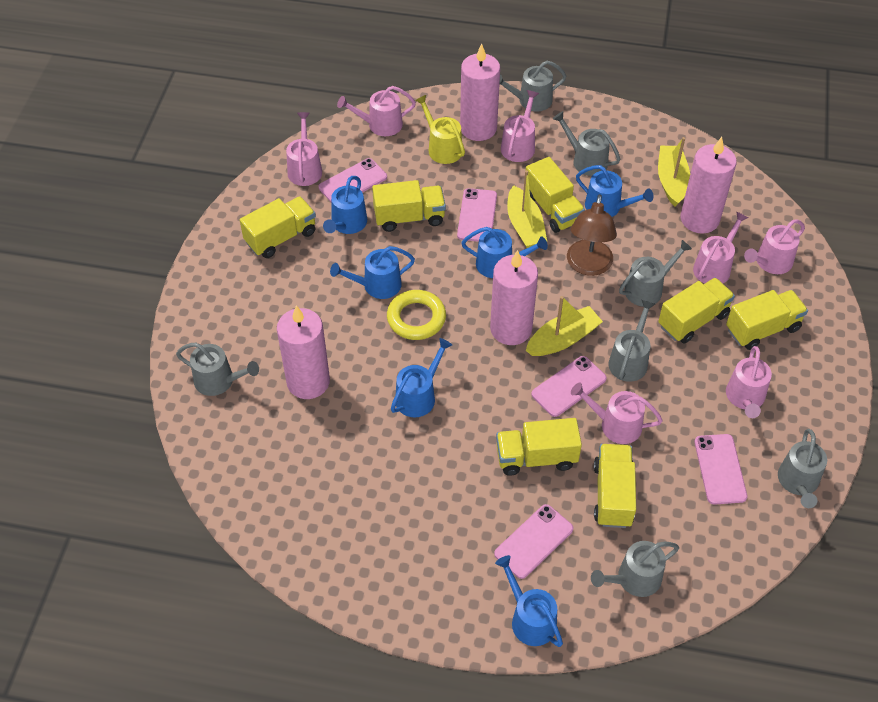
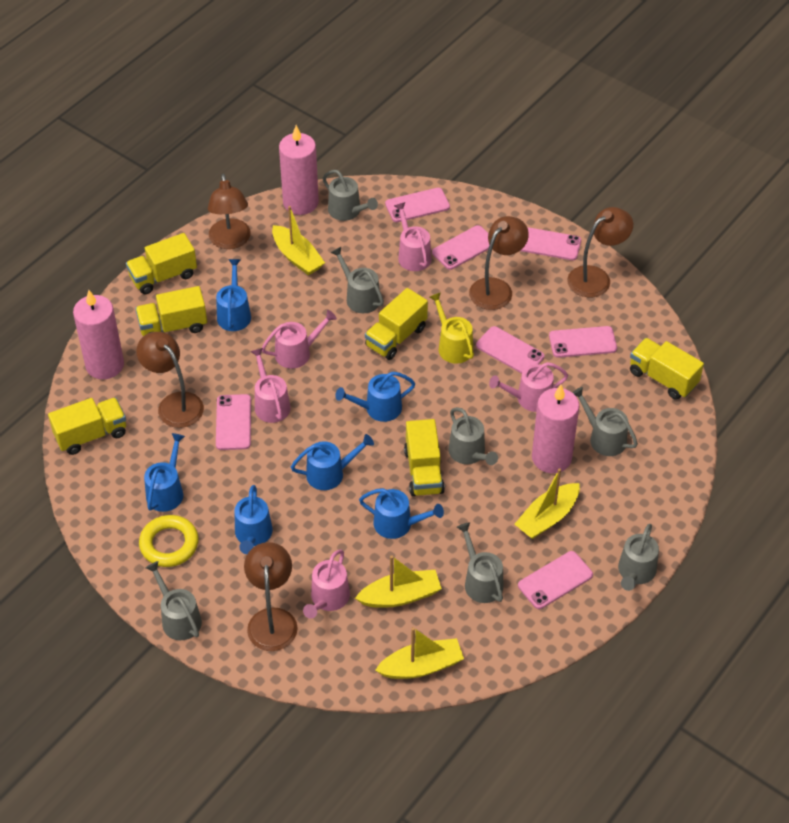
brown lamp: 1 -> 5
pink candle: 4 -> 3
pink phone: 5 -> 7
pink watering can: 7 -> 5
yellow boat: 3 -> 4
yellow truck: 7 -> 6

